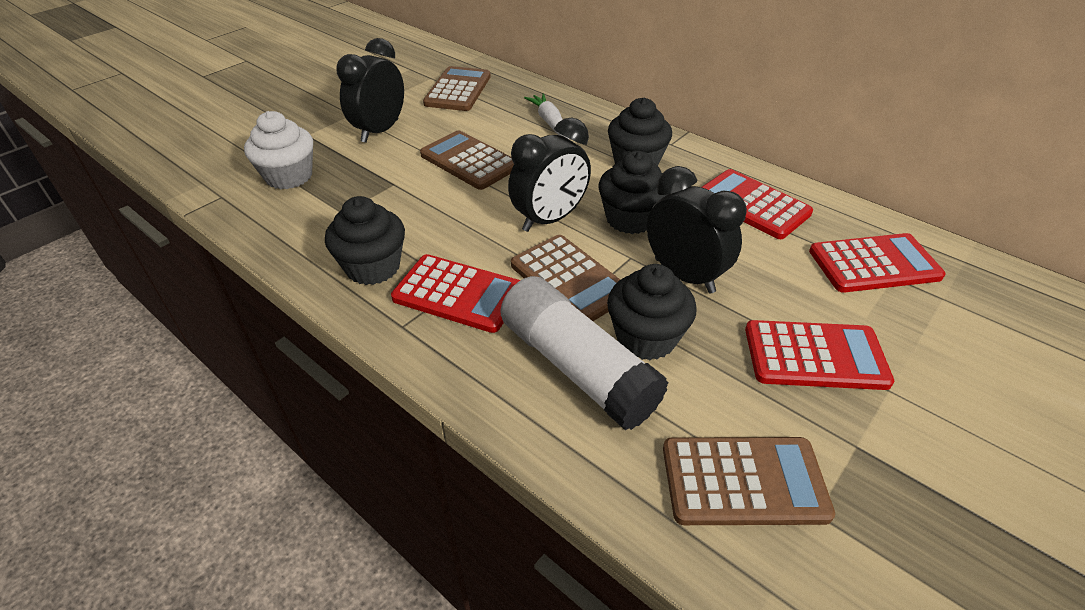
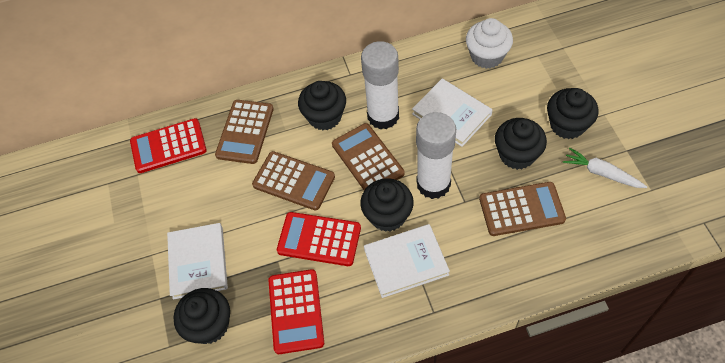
black clock: 3 -> 0
black cupcake: 4 -> 5
red calculator: 4 -> 3
white book: 0 -> 3
white glue stick: 1 -> 2

